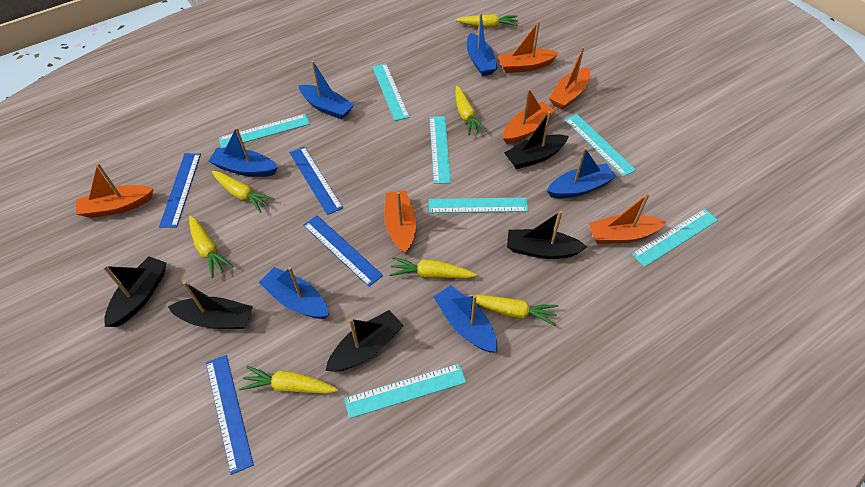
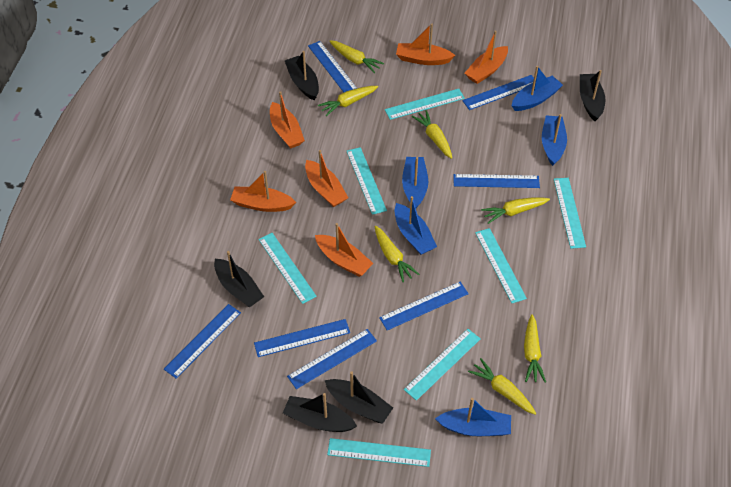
blue boat: 6 -> 5
blue ruler: 4 -> 7

